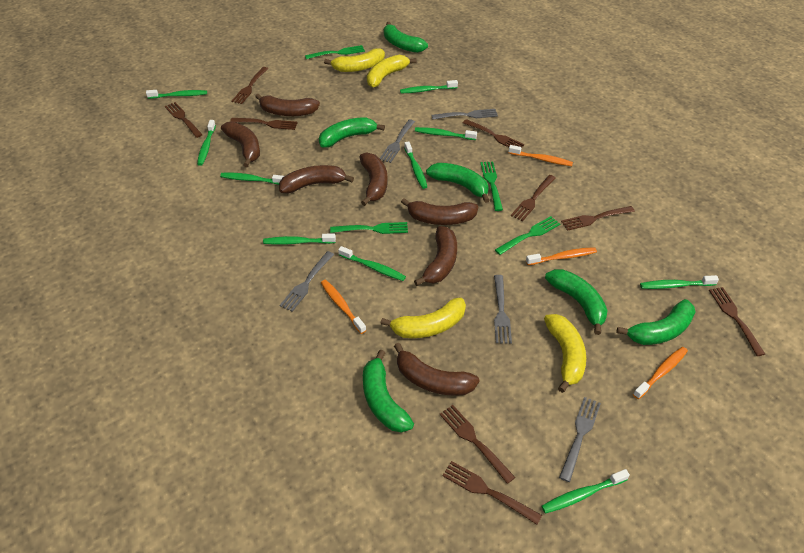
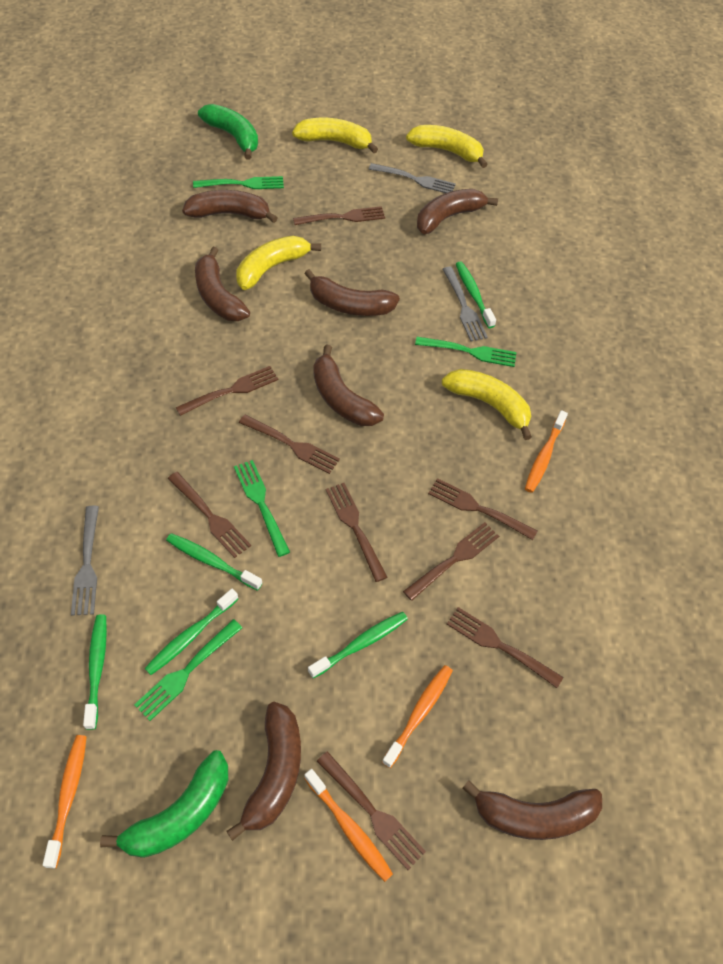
green banana: 6 -> 2
green toothbrush: 10 -> 5
grey fork: 5 -> 3

